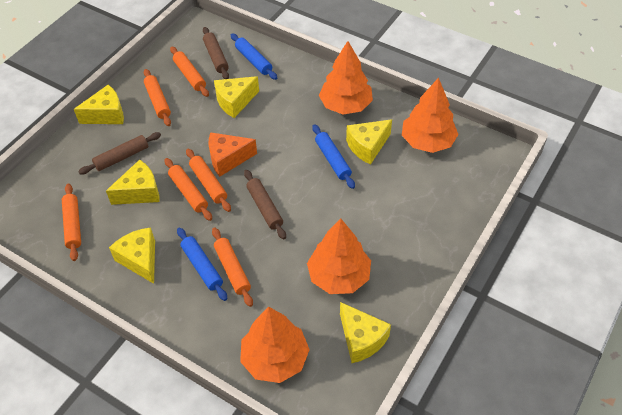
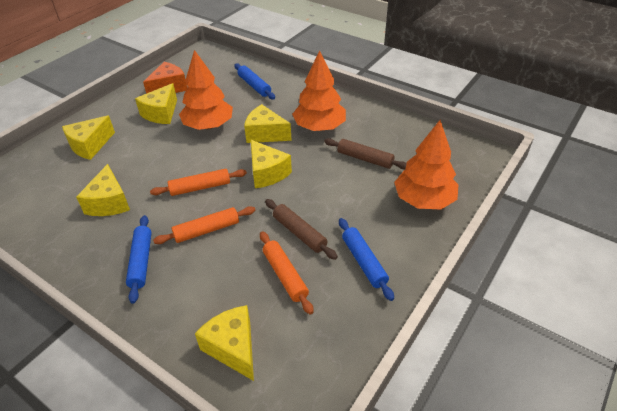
brown rolling pin: 3 -> 2
orange rolling pin: 6 -> 3
orange tree: 4 -> 3

